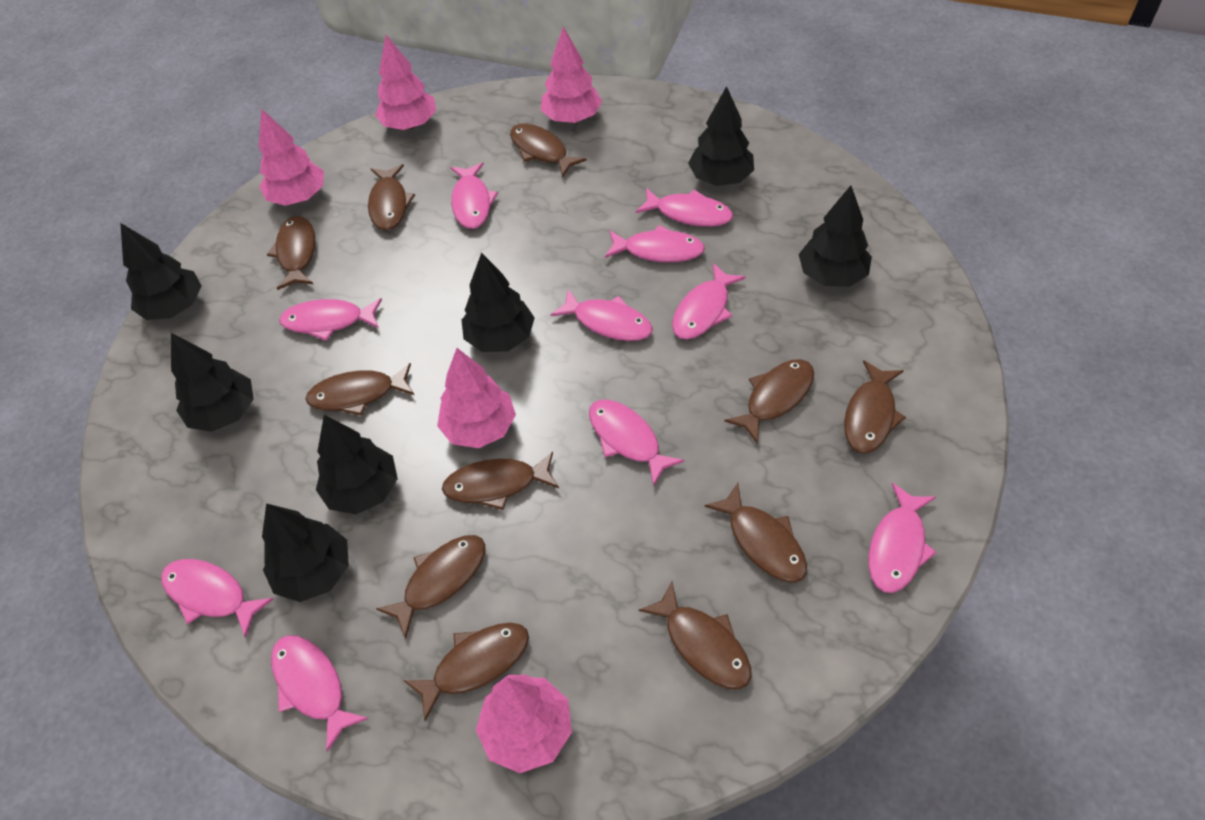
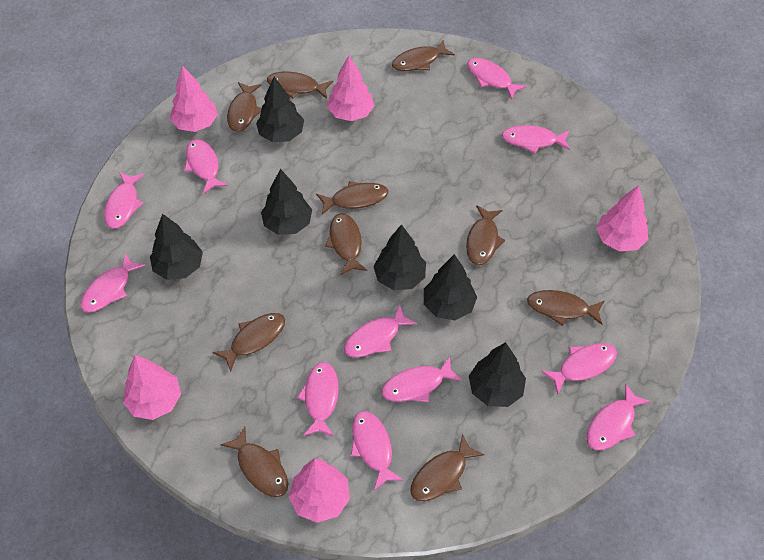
black tree: 7 -> 6
brown fish: 11 -> 10
pink fish: 10 -> 11

